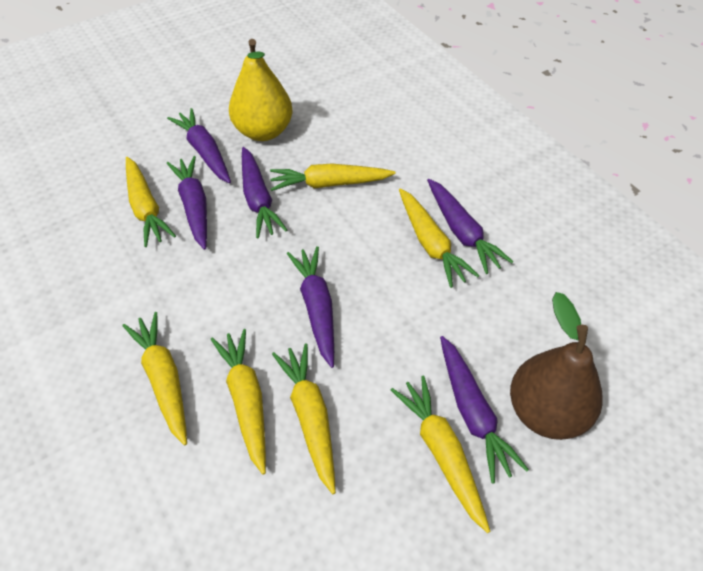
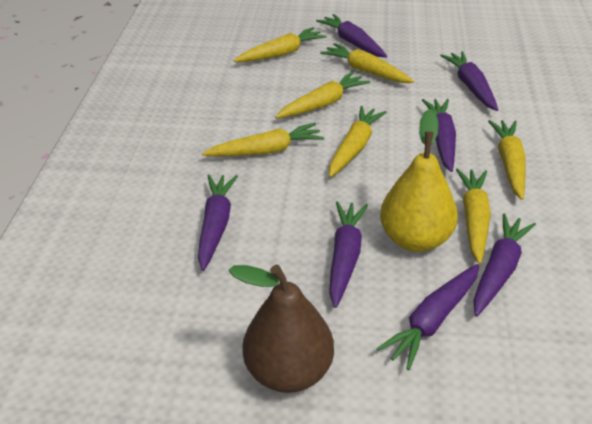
purple carrot: 6 -> 7

